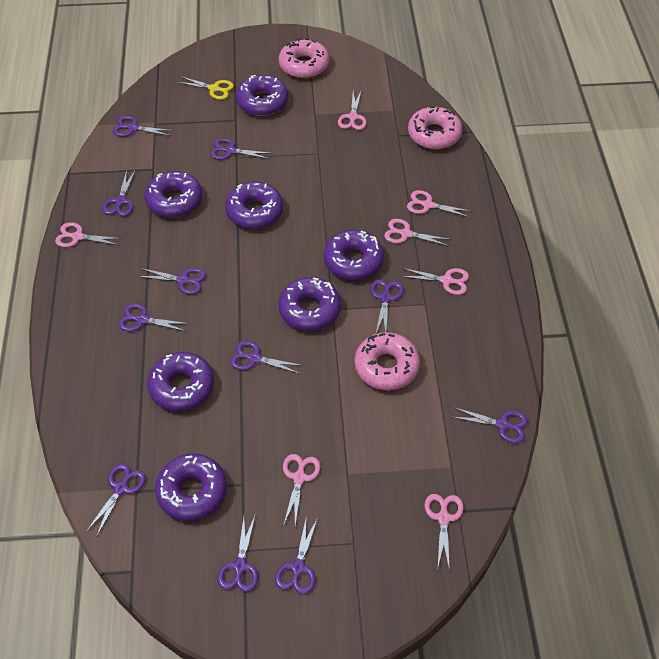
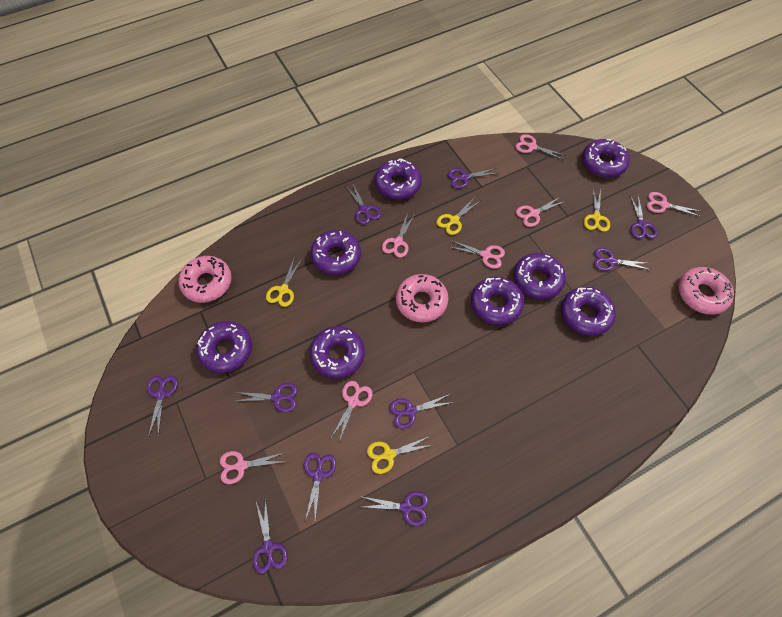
purple donut: 7 -> 8
purple scissors: 11 -> 10
yellow scissors: 1 -> 4

